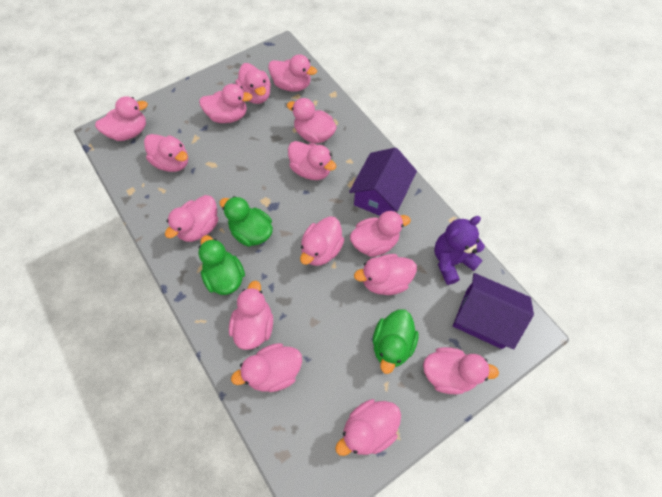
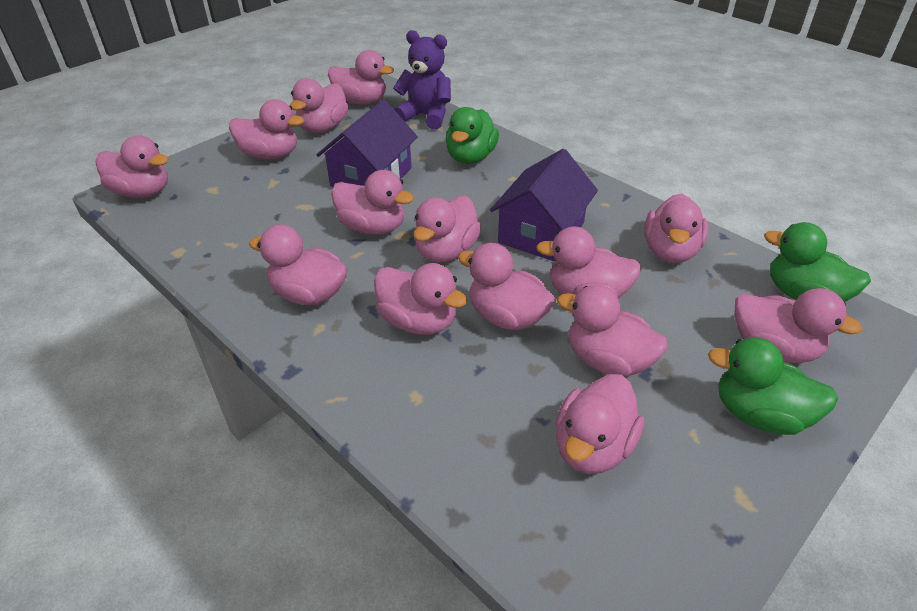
pink duck: 15 -> 14

